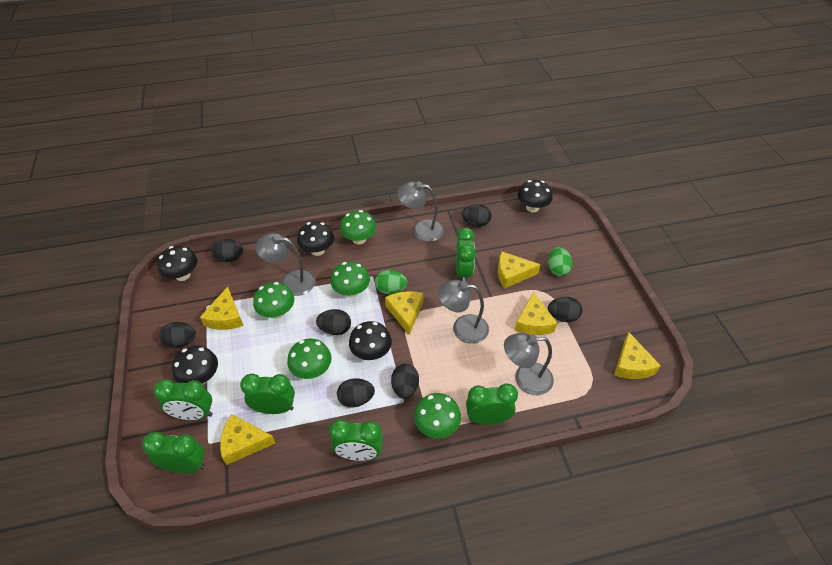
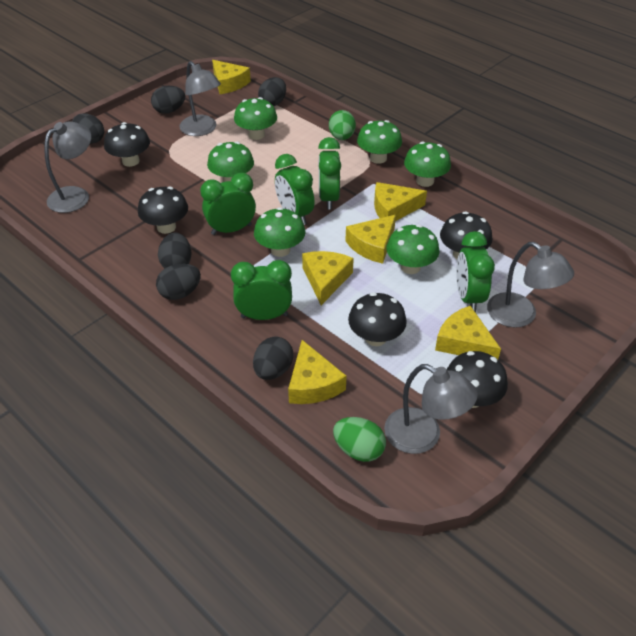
black egg: 7 -> 6
green clock: 6 -> 5
green mushroom: 5 -> 6

